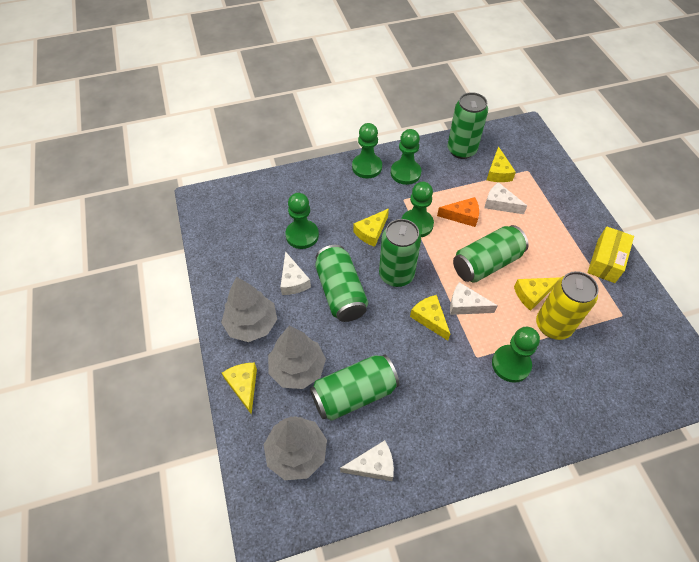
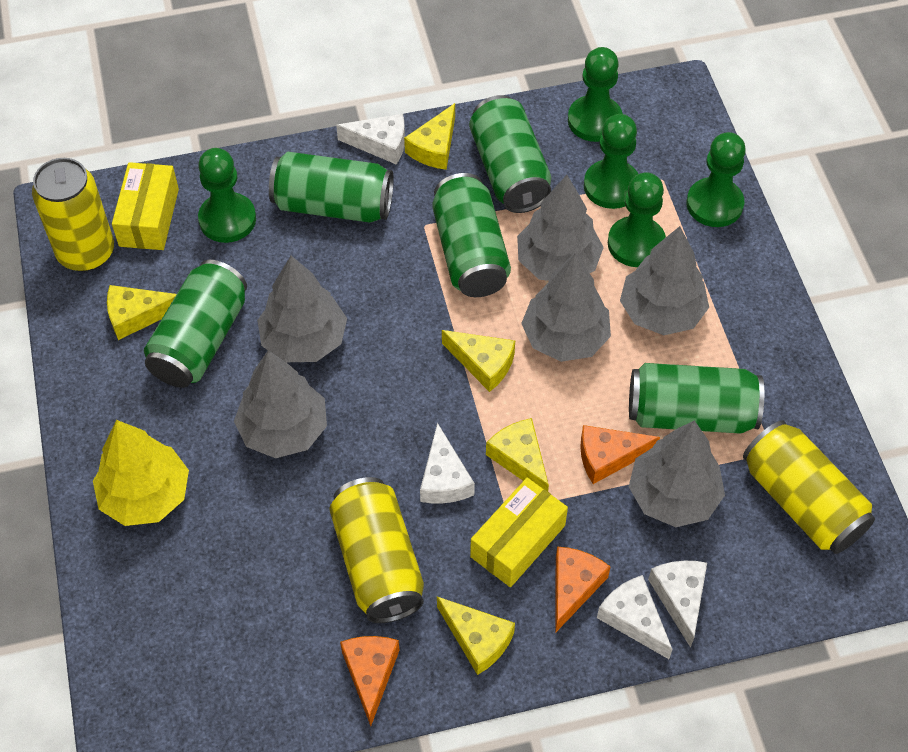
grey tree: 3 -> 6
orange cheese: 1 -> 3
yellow box: 1 -> 2
yellow can: 1 -> 3
yellow tree: 0 -> 1

